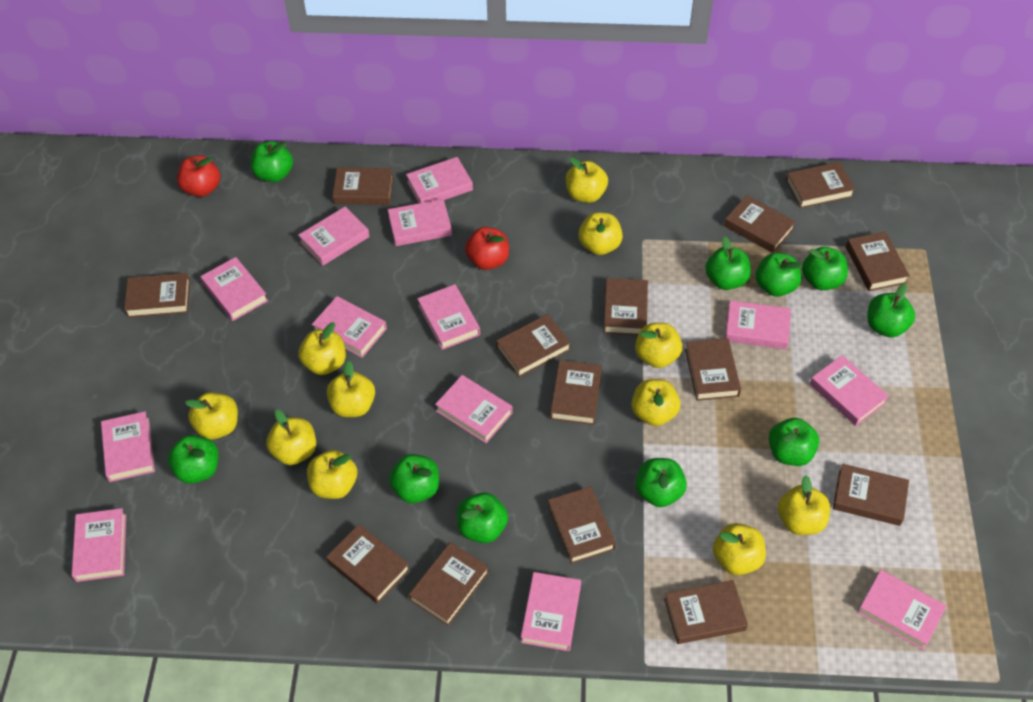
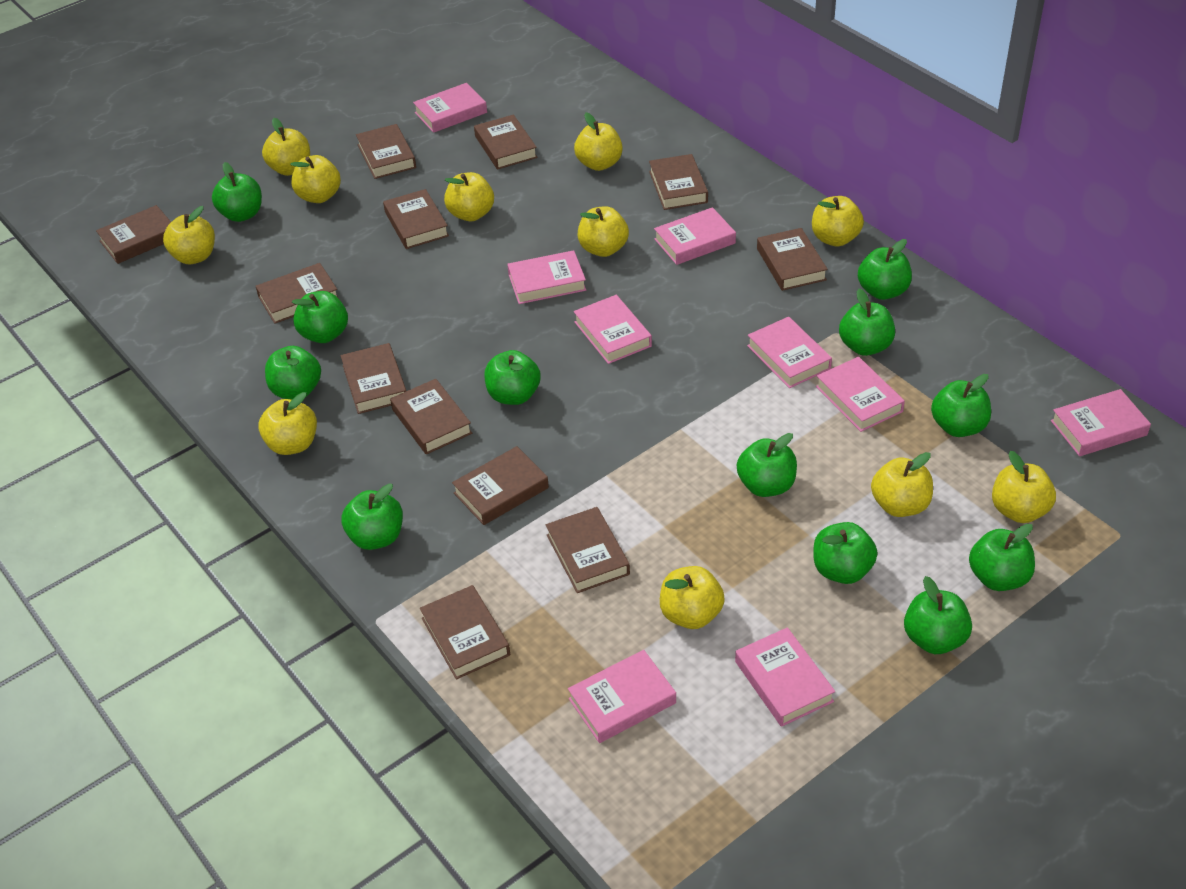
brown book: 14 -> 12
green apple: 10 -> 12
pink book: 13 -> 9
red apple: 2 -> 0

